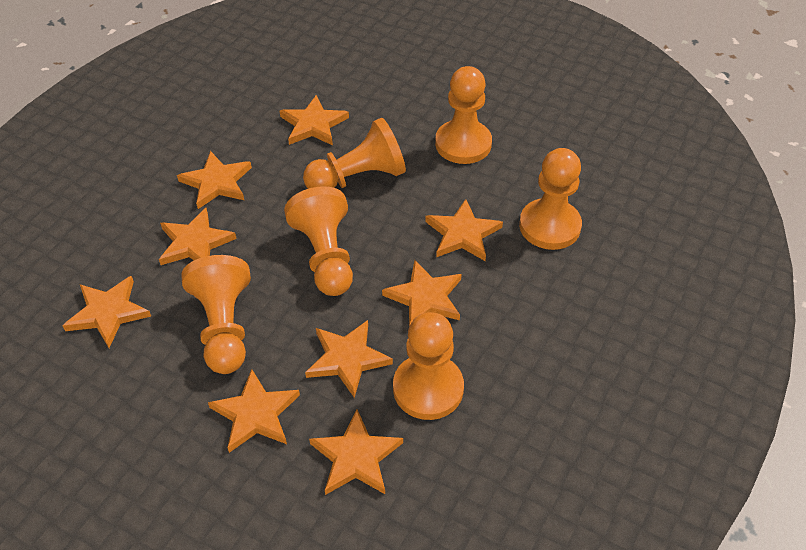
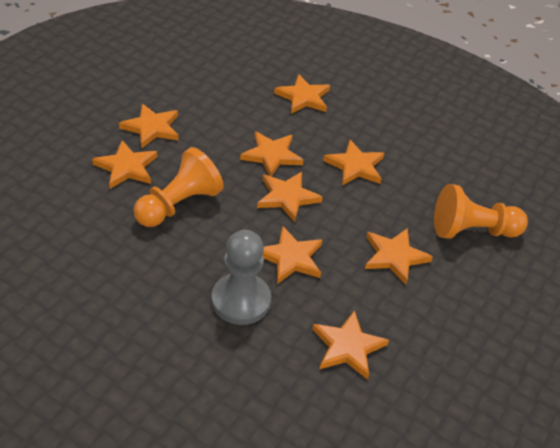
grey pawn: 0 -> 1
orange pawn: 6 -> 2

